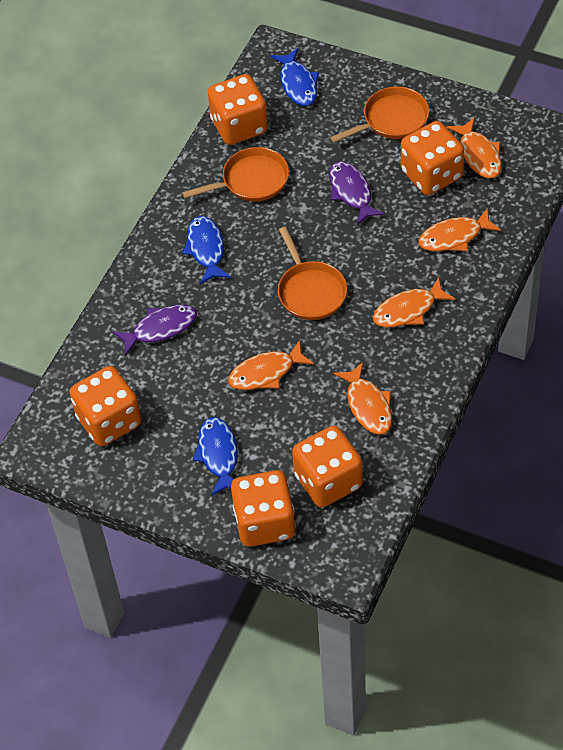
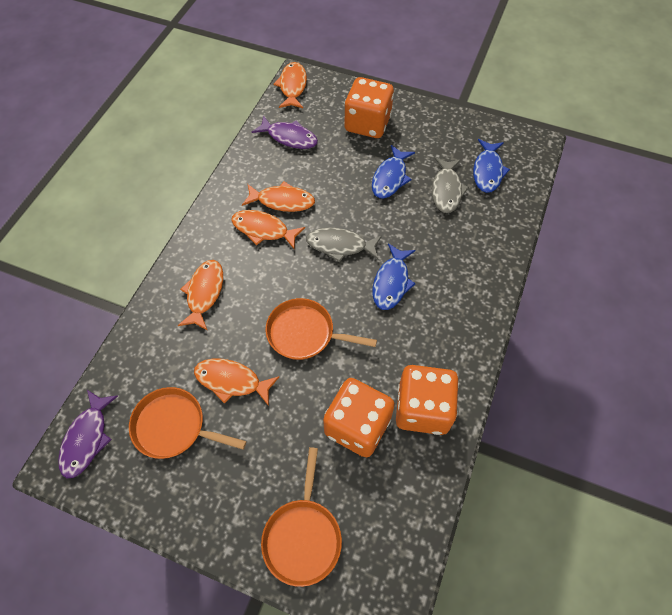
grey fish: 0 -> 2
orange dice: 5 -> 3

